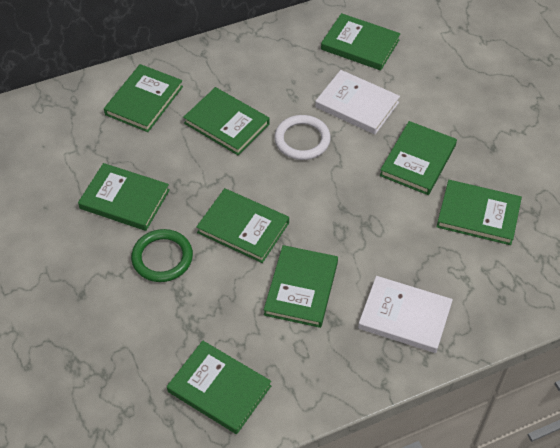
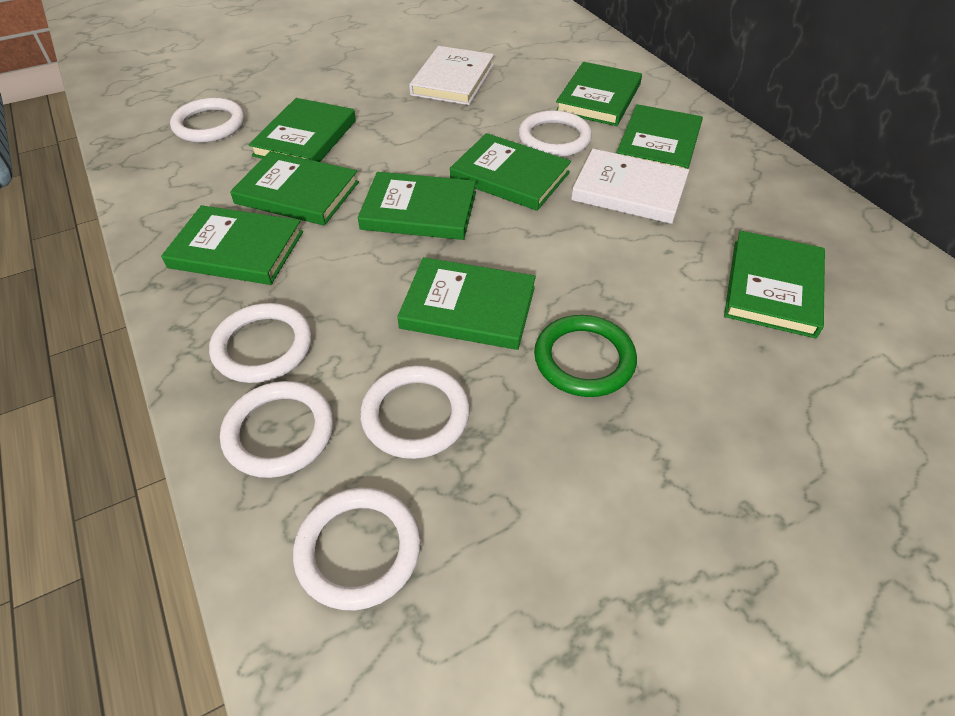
white ring: 1 -> 6

